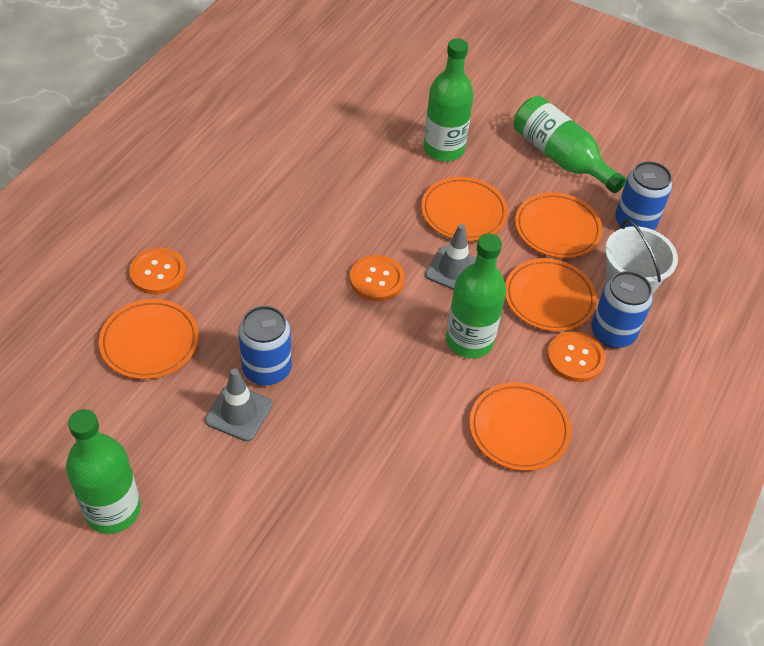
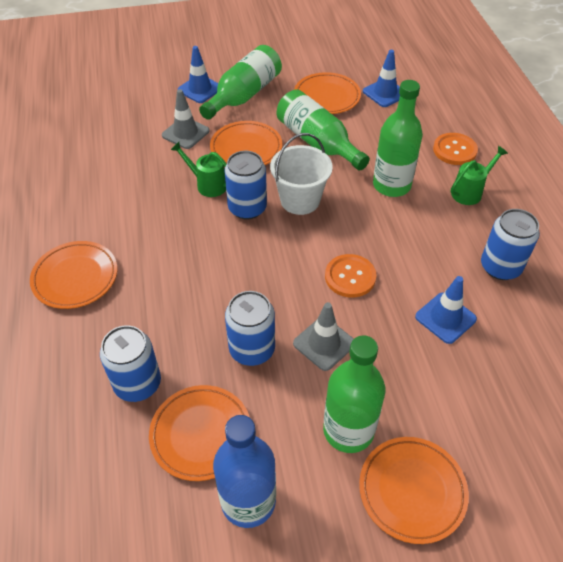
blue bottle: 0 -> 1
blue can: 3 -> 4
blue traffic cone: 0 -> 3
green watering can: 0 -> 2
orange button: 3 -> 2

